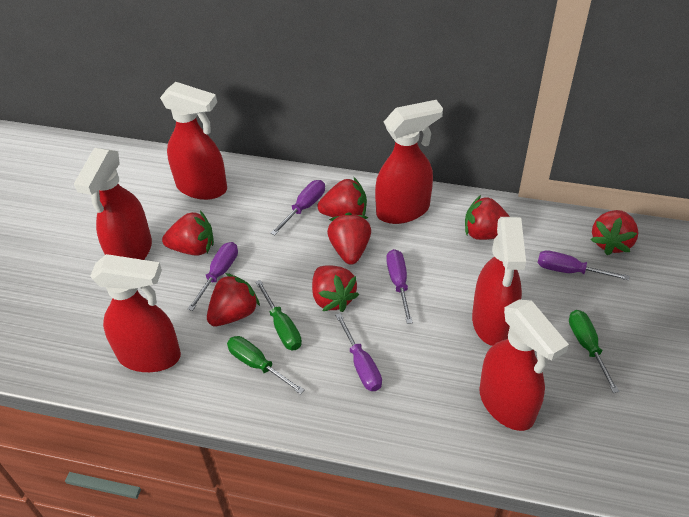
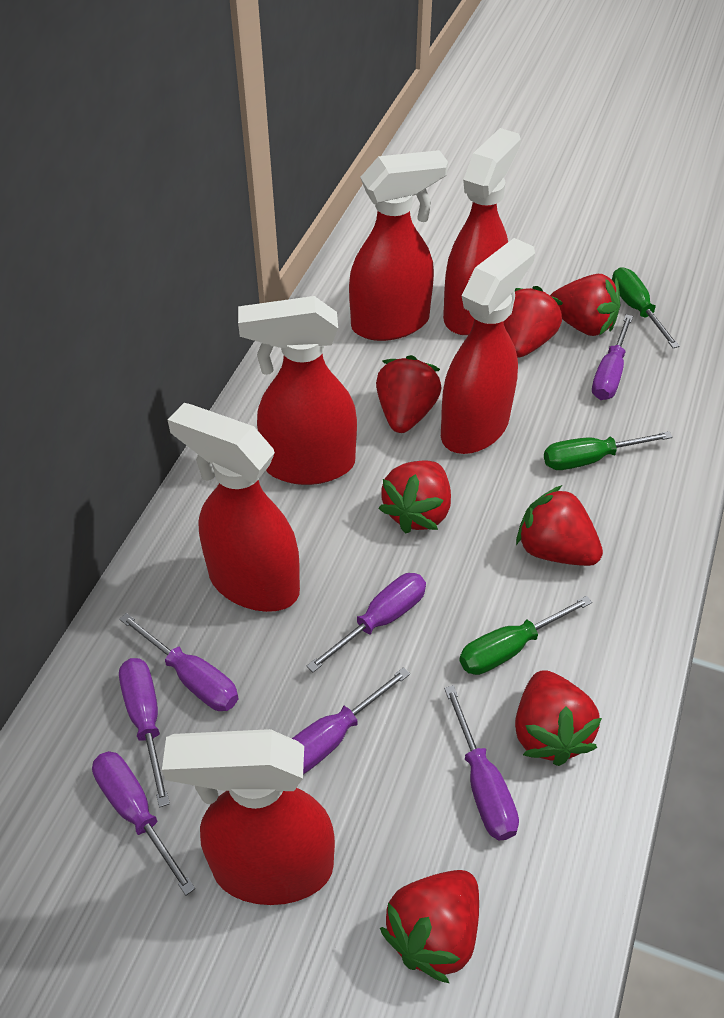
purple screwdriver: 5 -> 7

